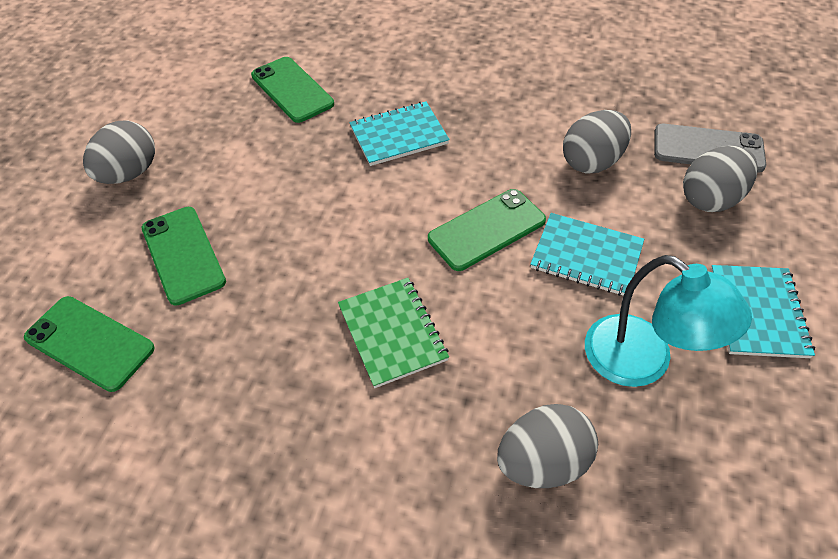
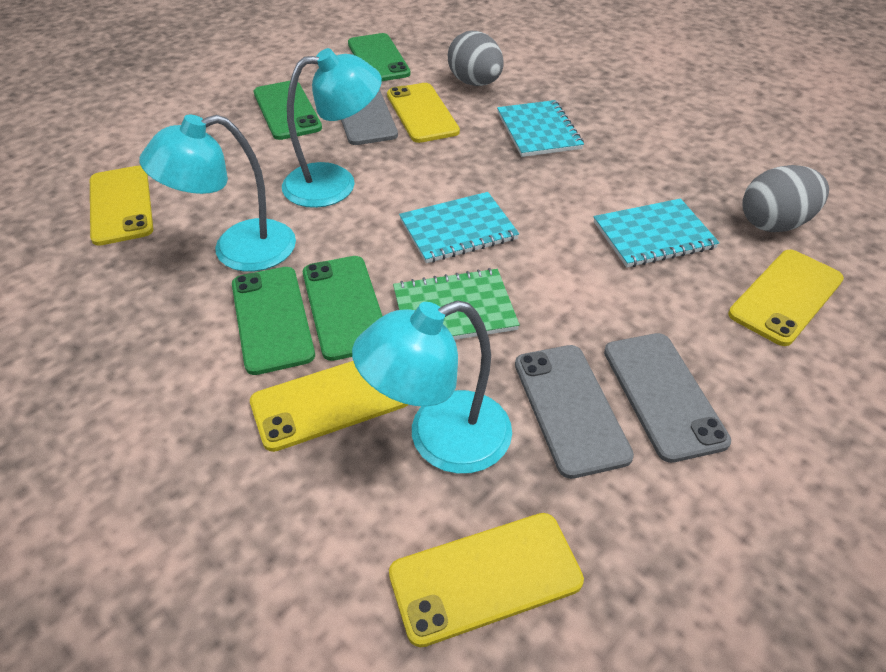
grey egg: 4 -> 2
grey phone: 1 -> 3
turquoise lamp: 1 -> 3
yellow phone: 0 -> 5

